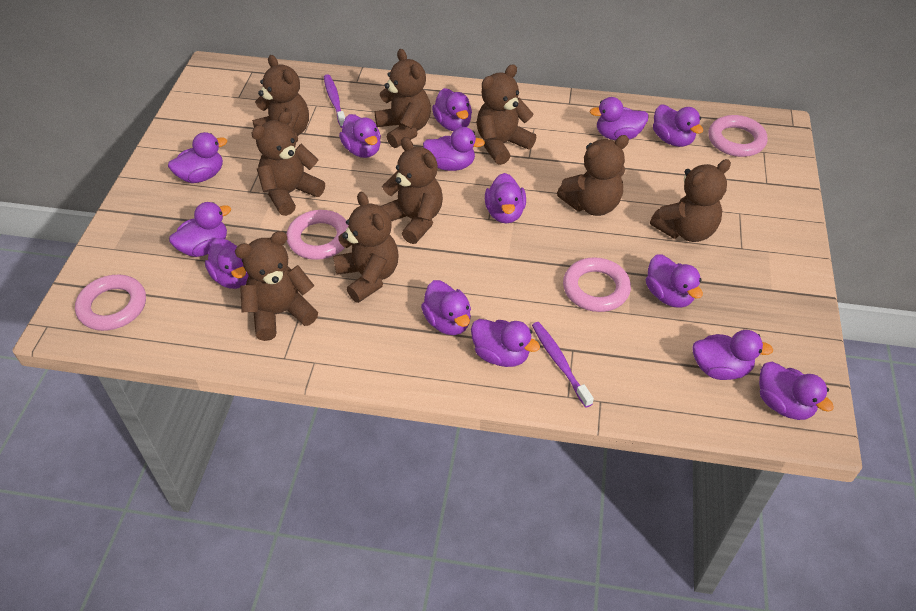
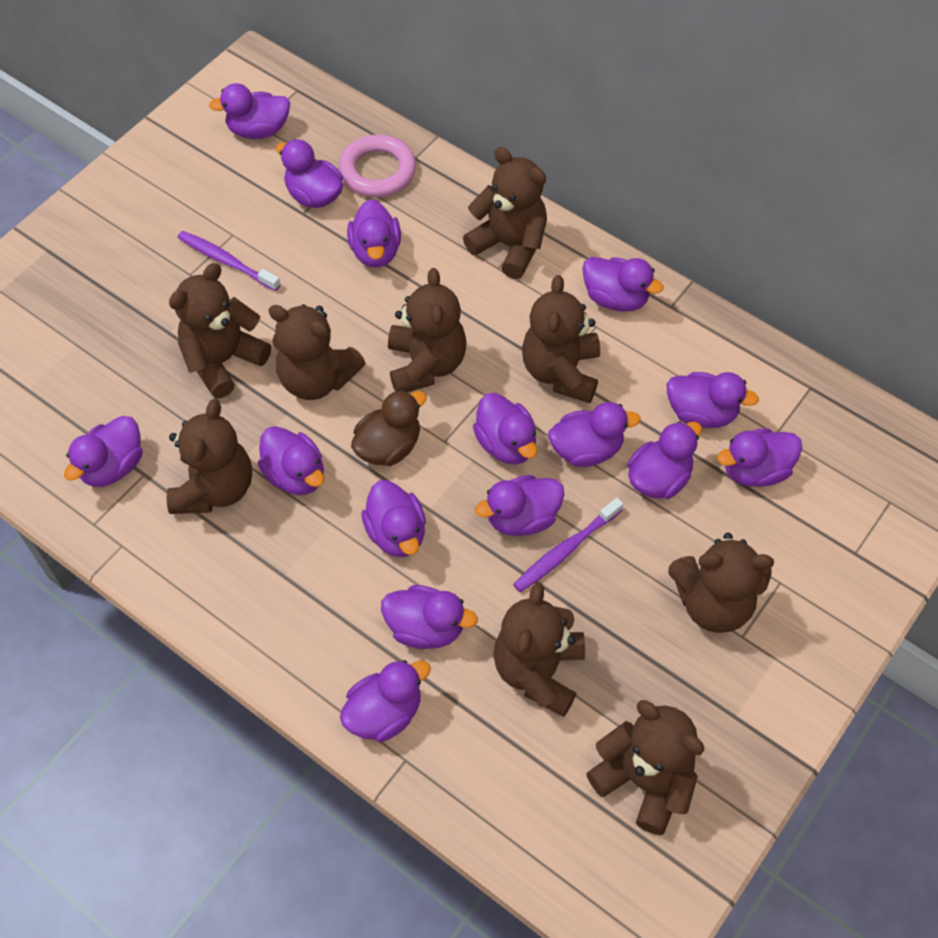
brown duck: 0 -> 1
pink ring: 4 -> 1
purple duck: 14 -> 15

